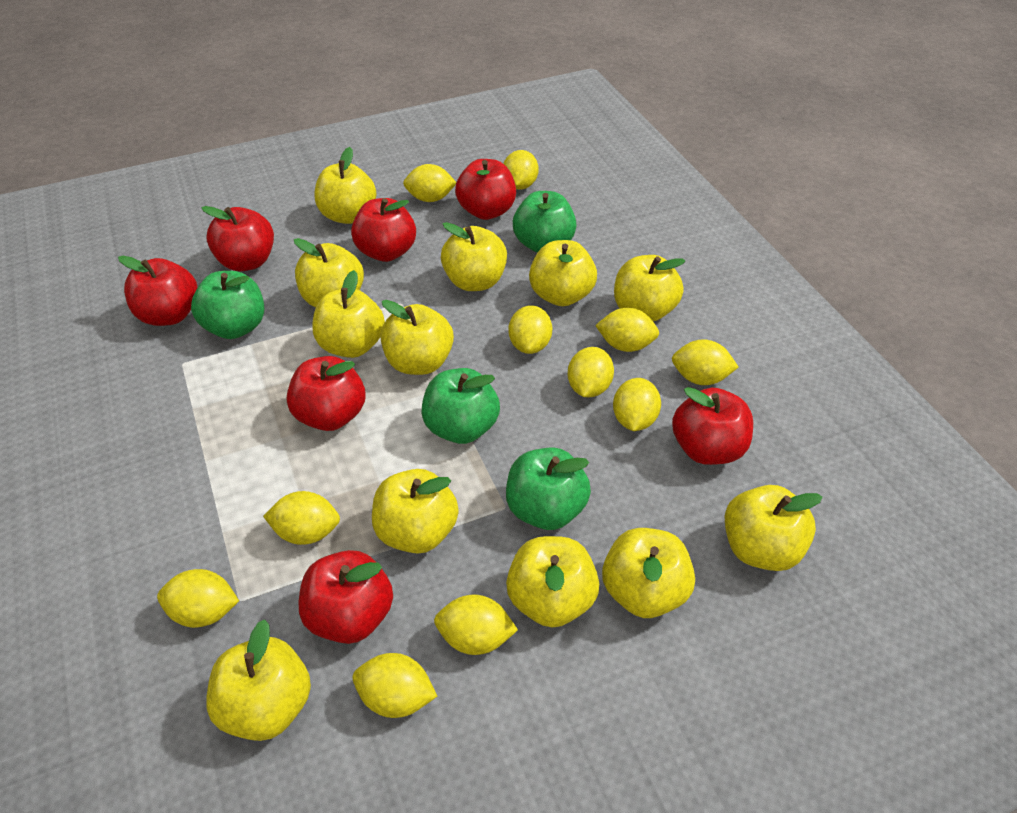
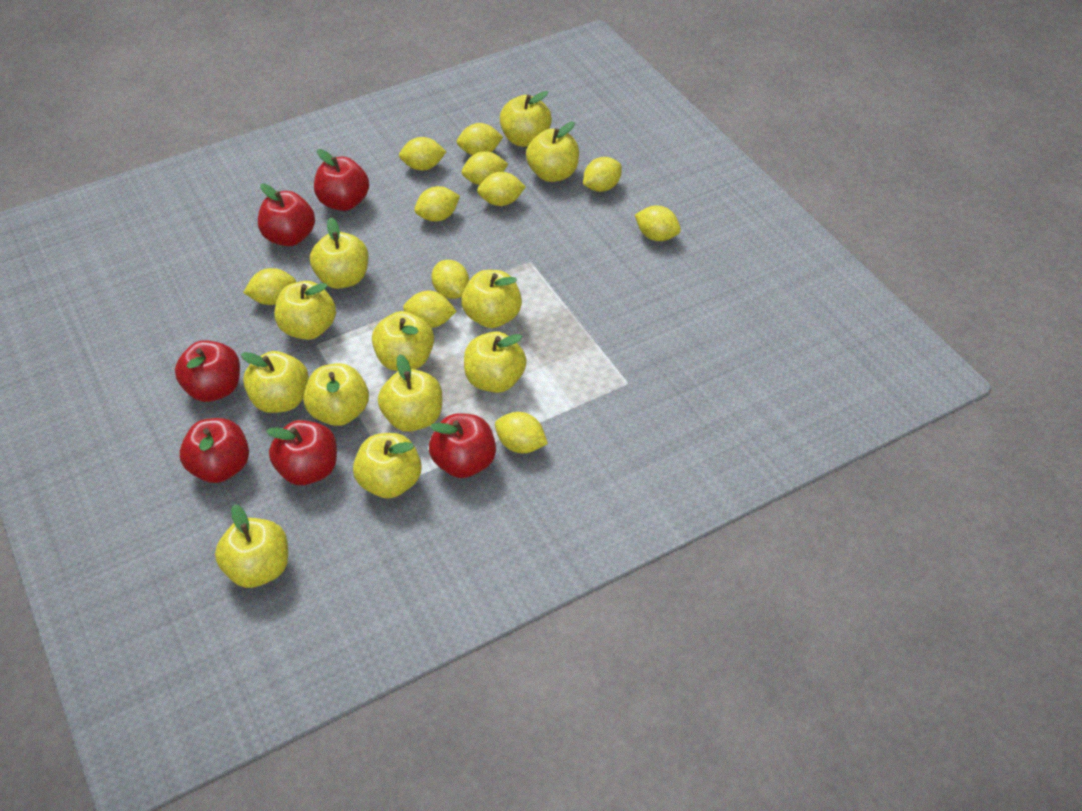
green apple: 4 -> 0
red apple: 7 -> 6

